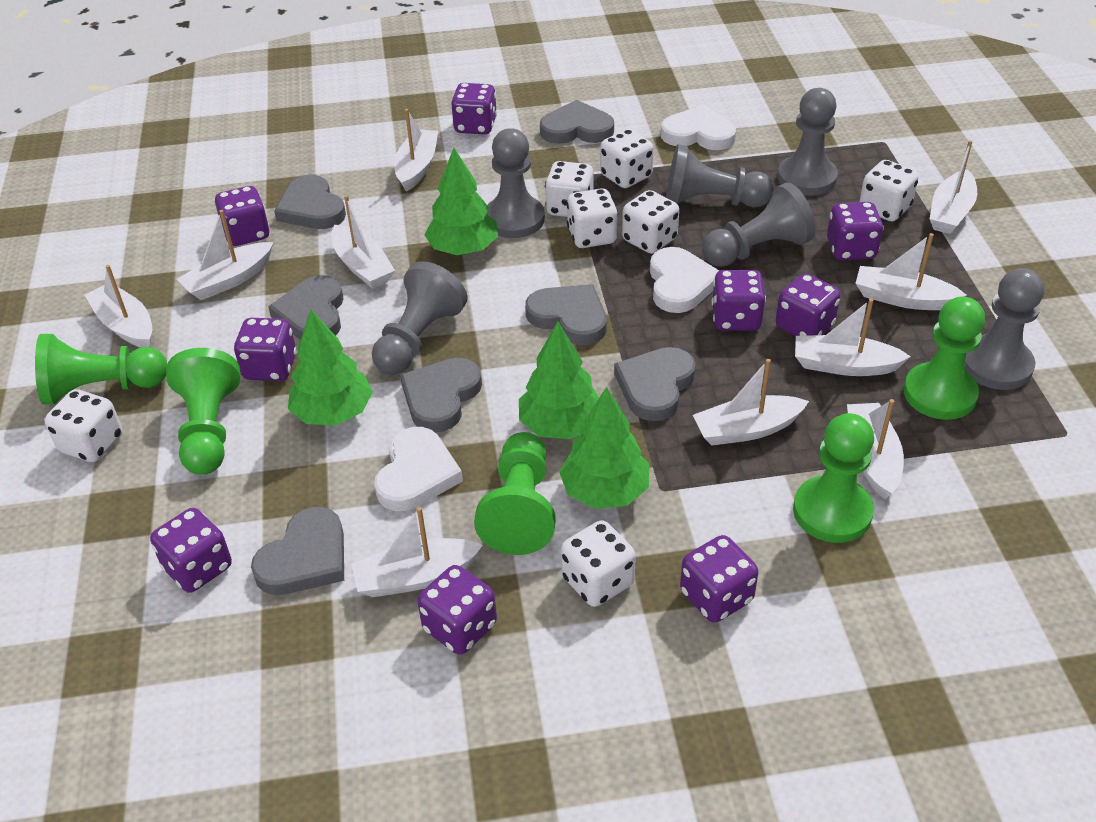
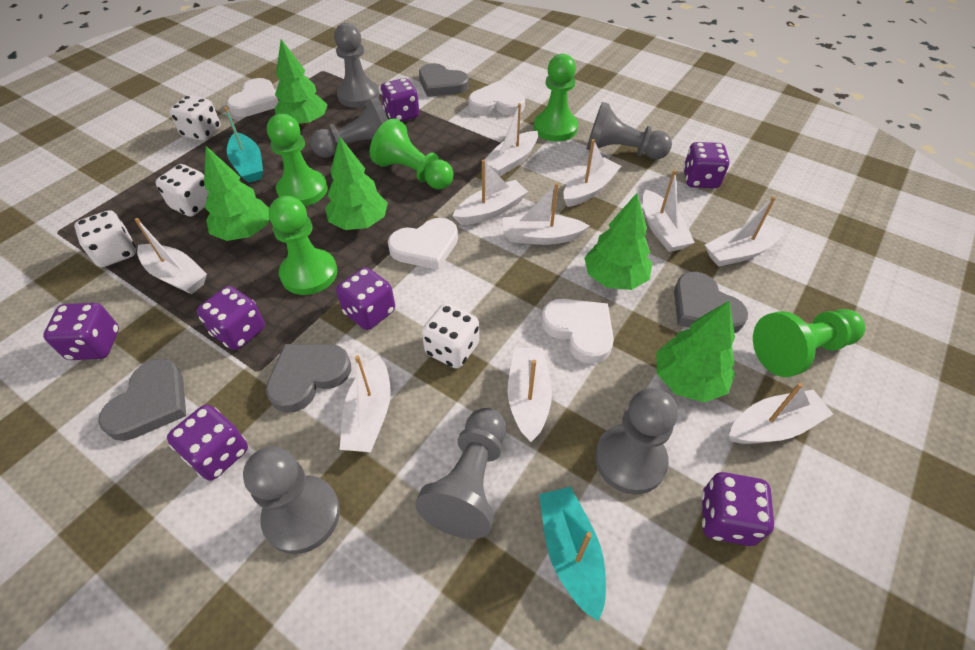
green tree: 4 -> 5
grey heart: 7 -> 4
purple dice: 9 -> 7
turquoise boat: 0 -> 2
white dice: 7 -> 4
white heart: 3 -> 4

